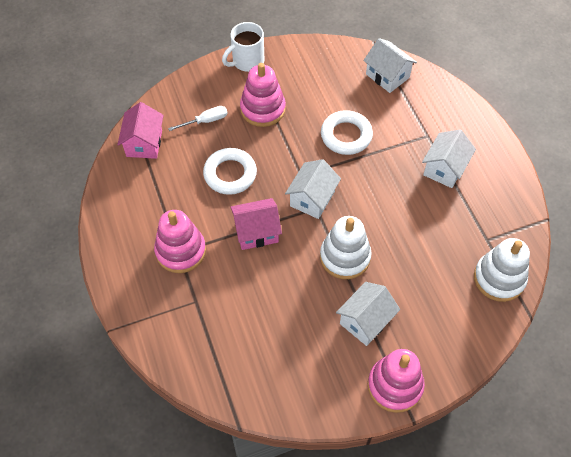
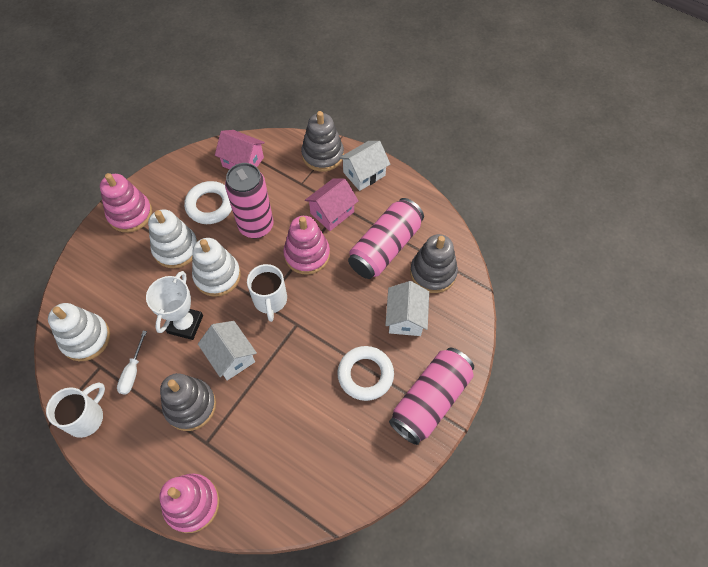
grey stacking toy: 0 -> 3
pink can: 0 -> 3
white house: 4 -> 3
white mug: 1 -> 2
white stacking toy: 2 -> 3
white trophy: 0 -> 1

